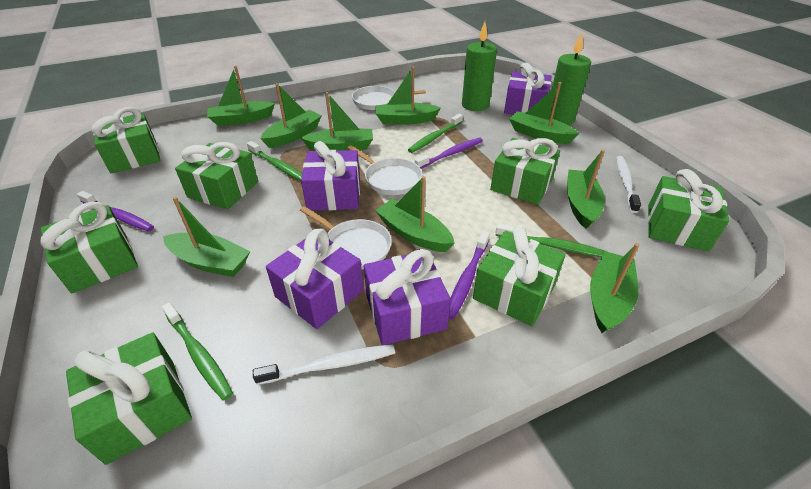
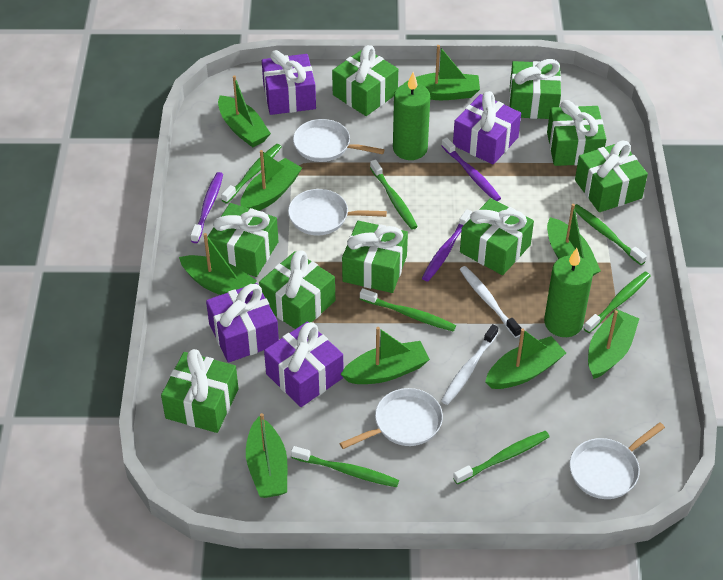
green gift: 7 -> 9
green toothbrush: 4 -> 7
white pan: 3 -> 4

